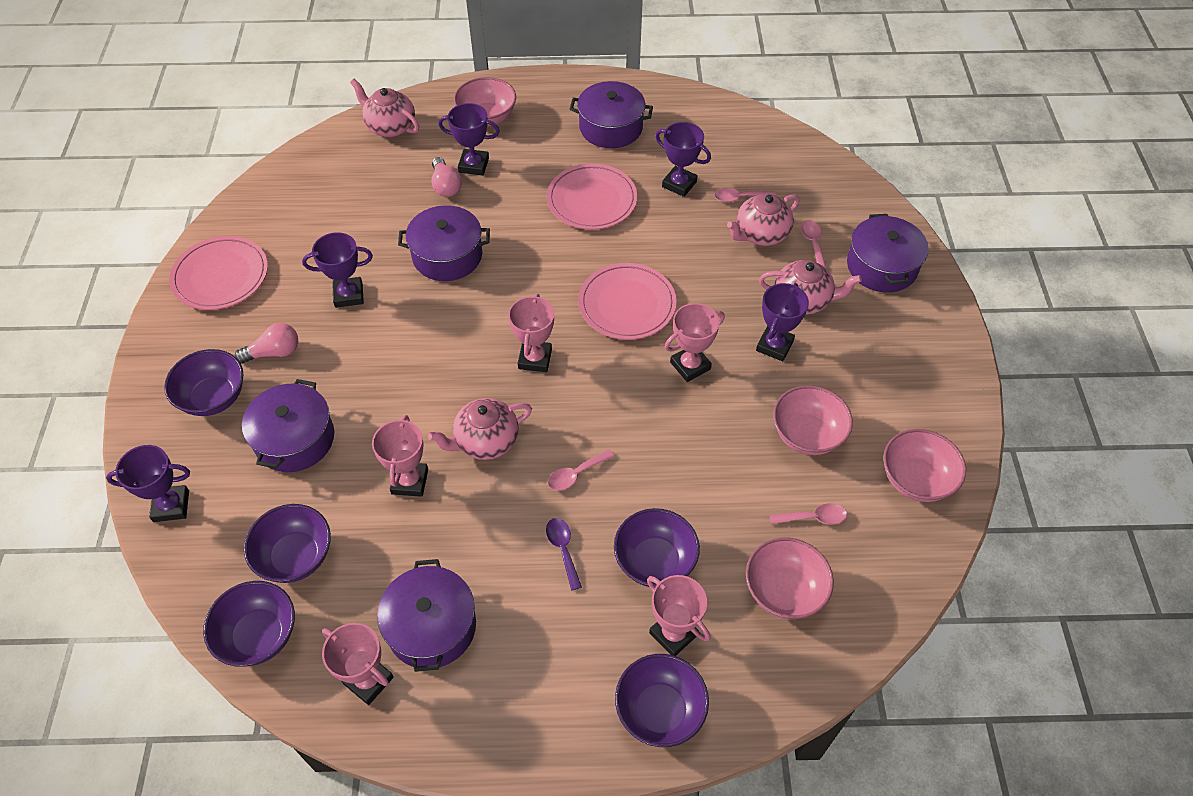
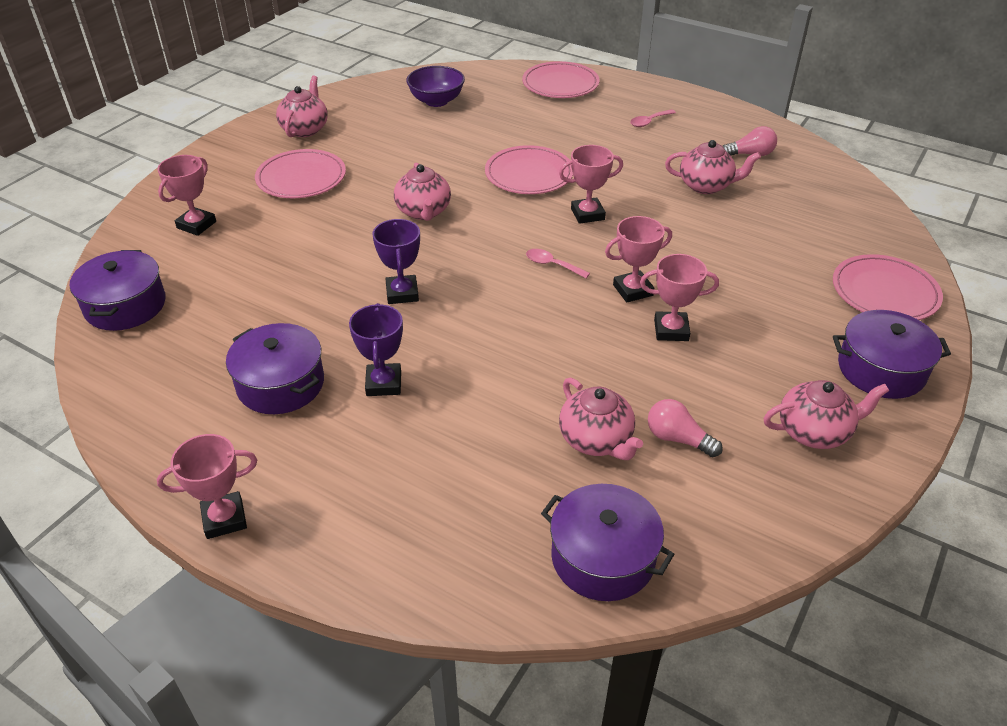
pink bowl: 4 -> 0
pink plate: 3 -> 4
pink spoon: 4 -> 2
pink teapot: 4 -> 5
purple bowl: 5 -> 1
purple pot: 5 -> 4
purple spoon: 1 -> 0
purple trophy: 5 -> 2

